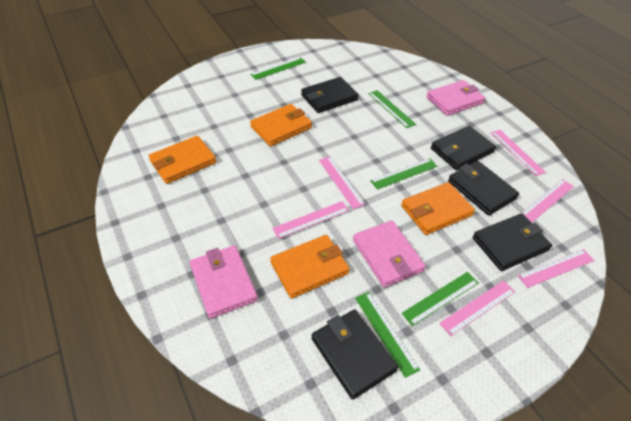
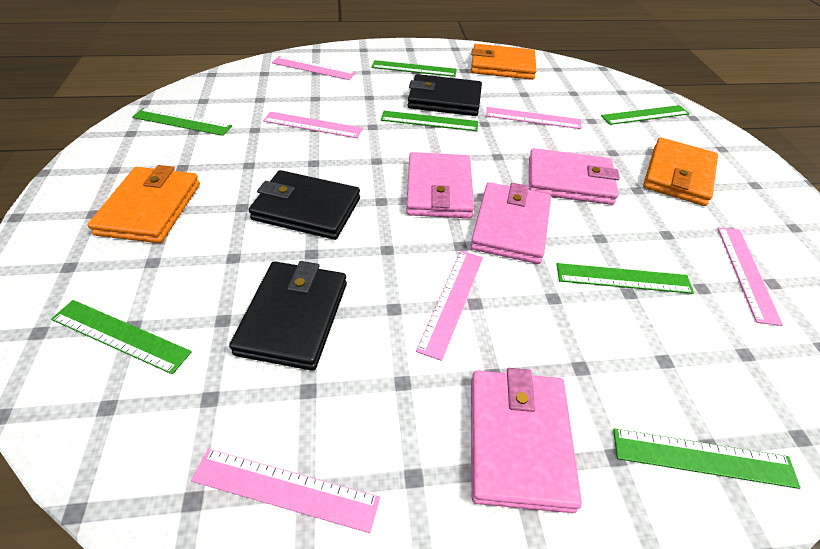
black wallet: 5 -> 3
green ruler: 5 -> 7
orange wallet: 4 -> 3
pink wallet: 3 -> 4

